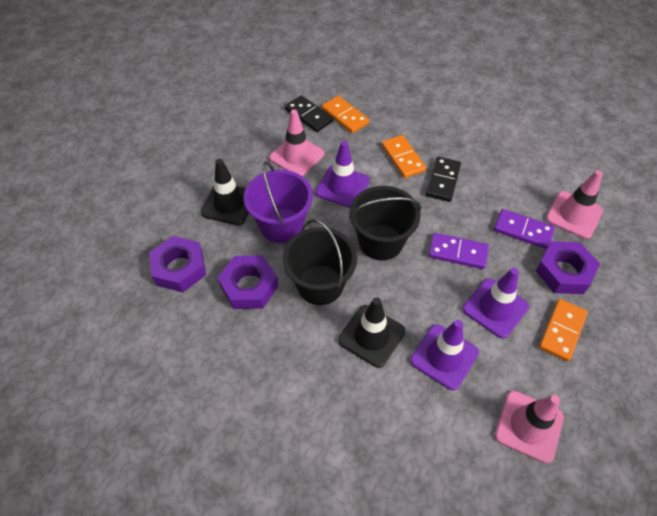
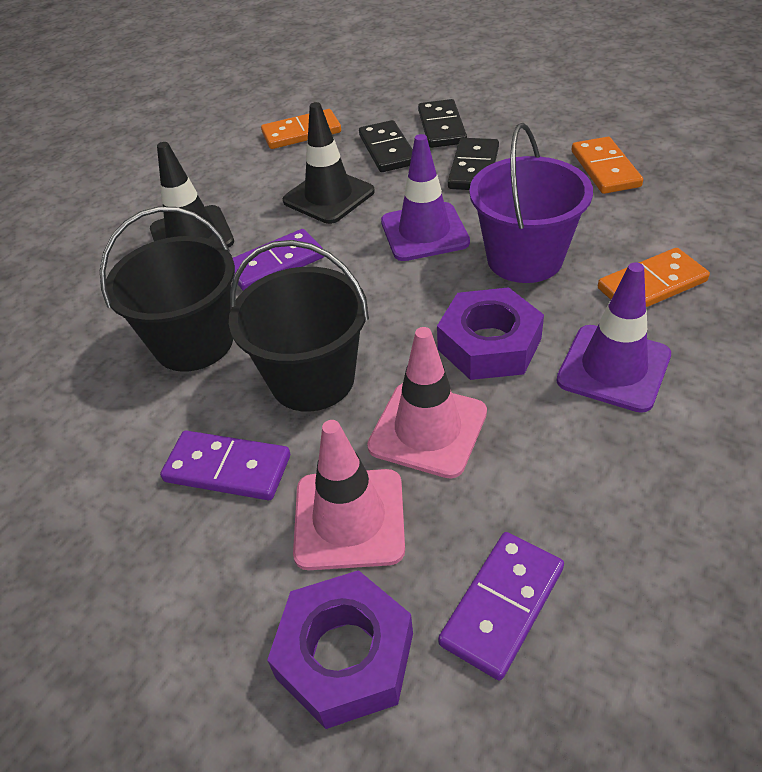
black domino: 2 -> 3
pink traffic cone: 3 -> 2
purple domino: 2 -> 3
purple nut: 3 -> 2
purple traffic cone: 3 -> 2

